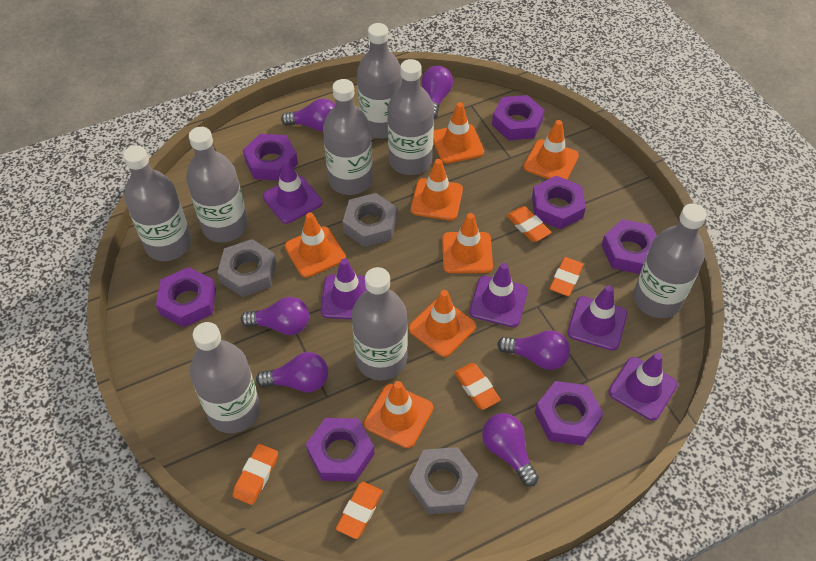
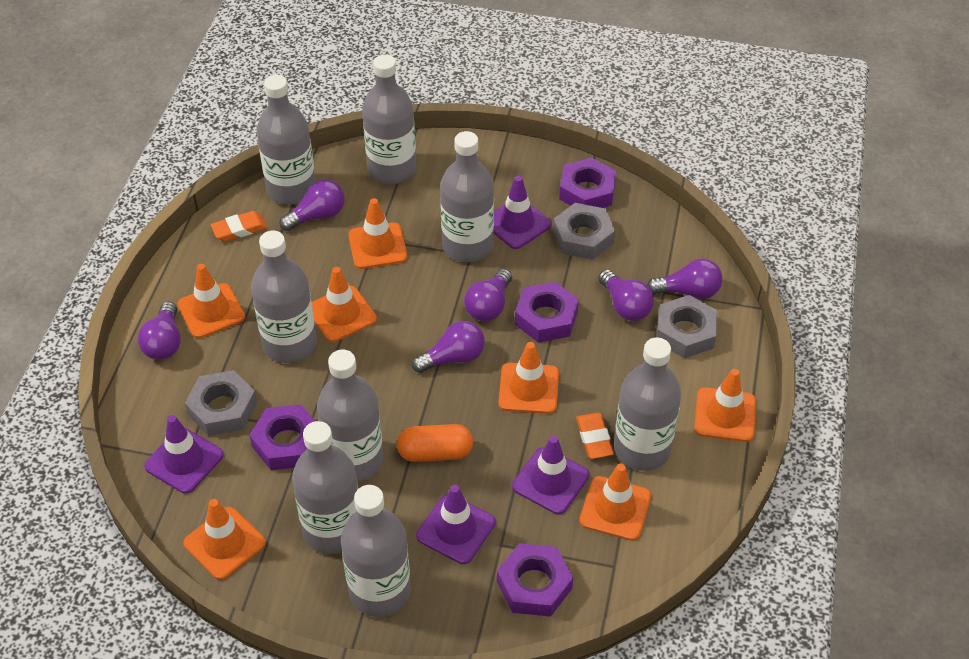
orange capsule: 0 -> 1
orange eraser: 5 -> 2
purple nut: 7 -> 4
purple traffic cone: 5 -> 4

